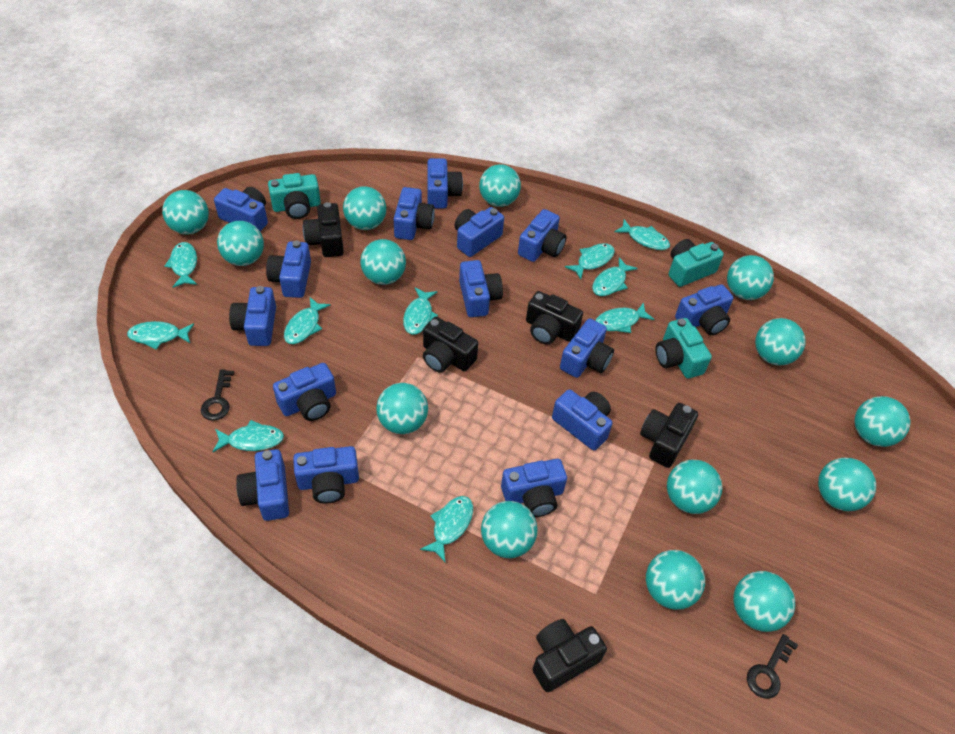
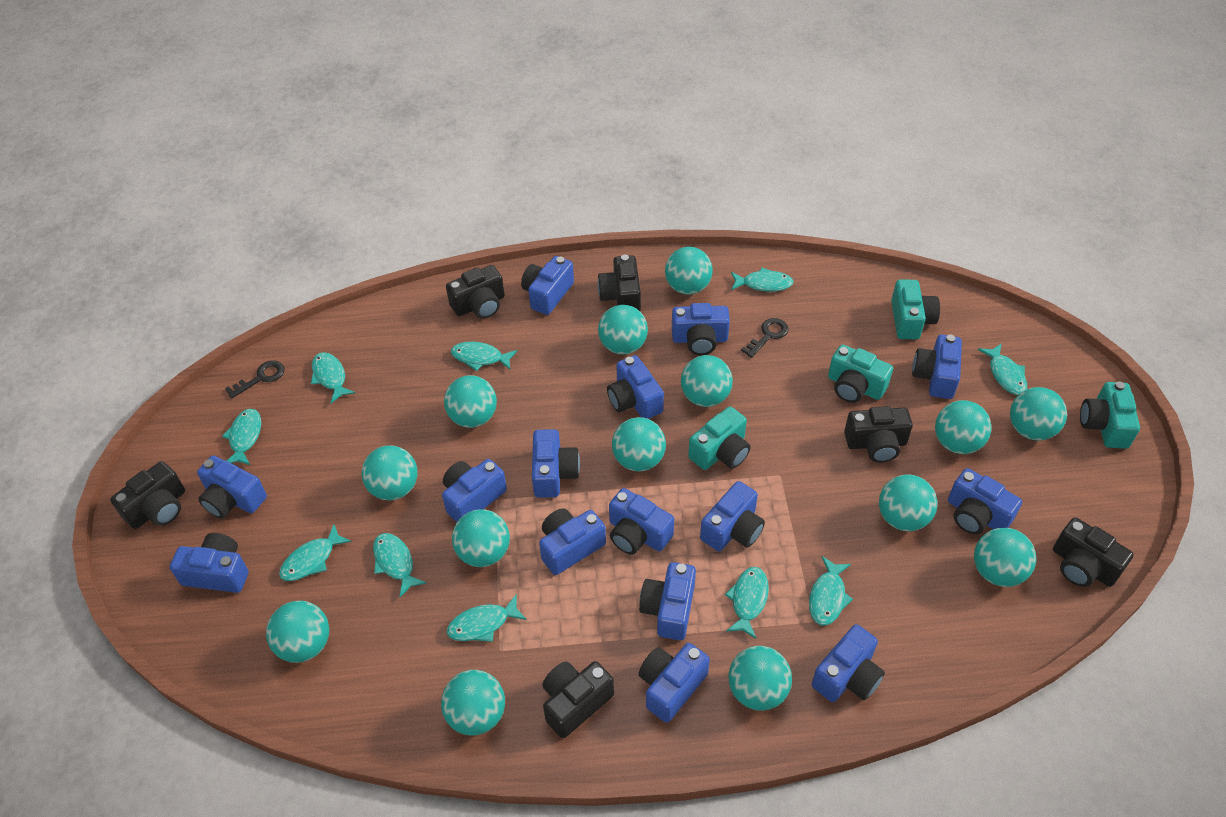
black camera: 5 -> 6
turquoise camera: 3 -> 4

